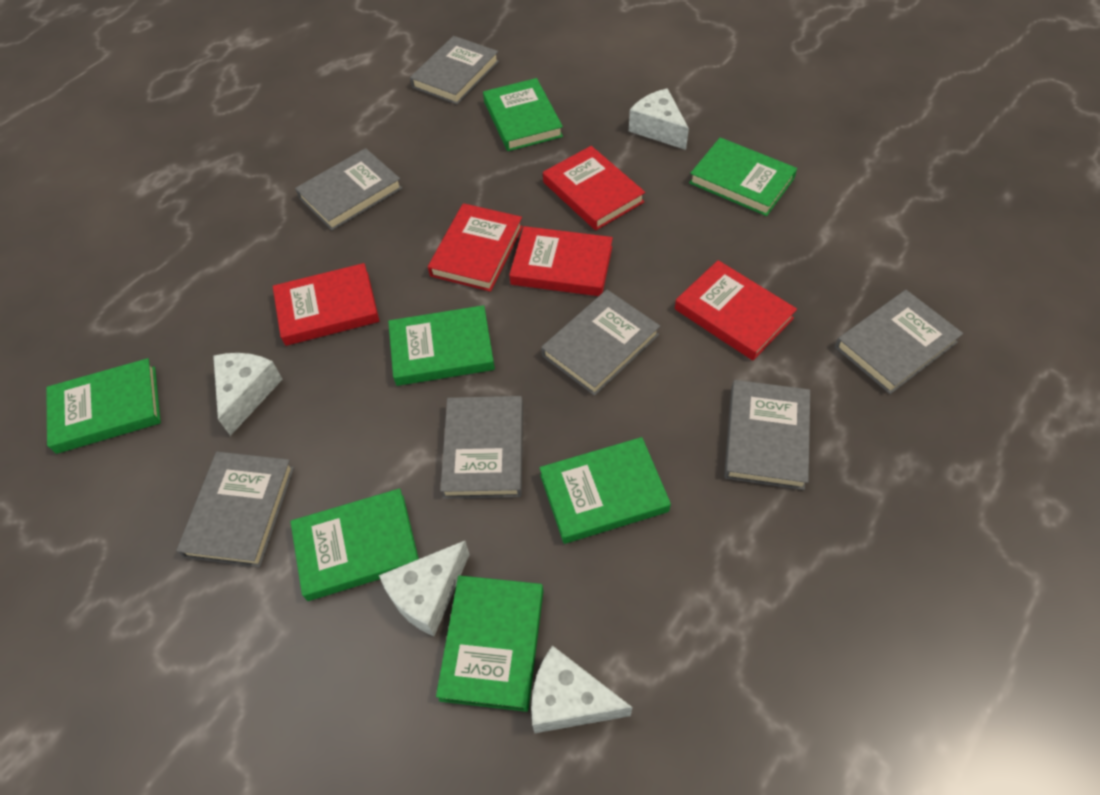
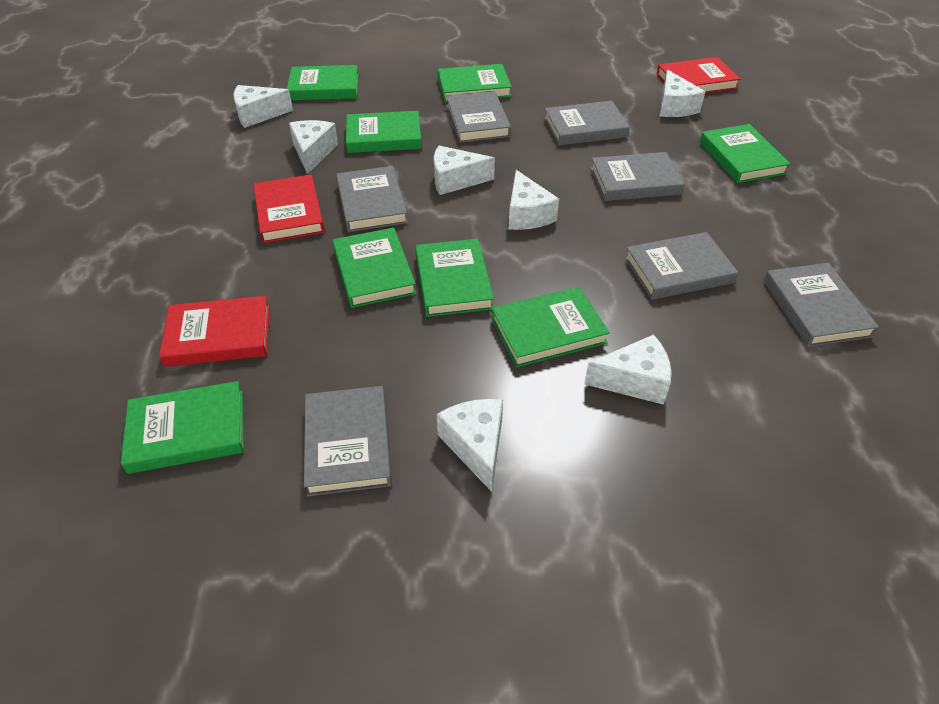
green book: 7 -> 8
red book: 5 -> 3
white cheese: 4 -> 7

